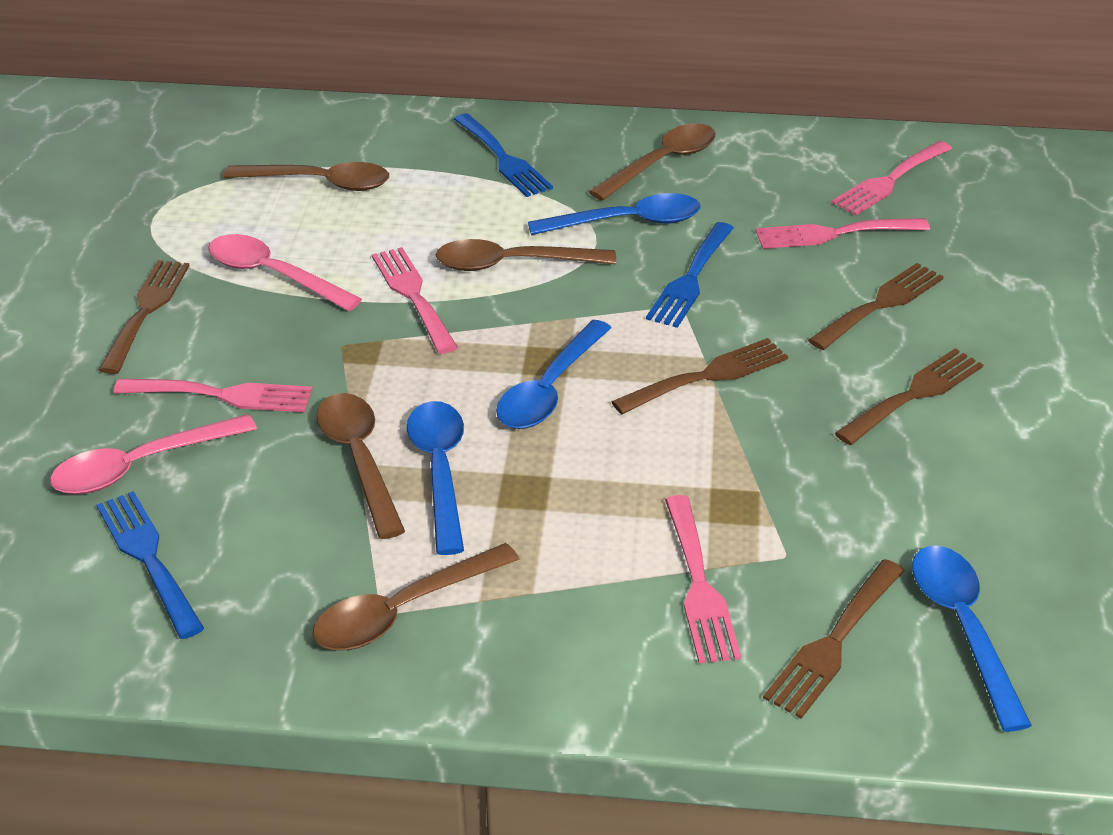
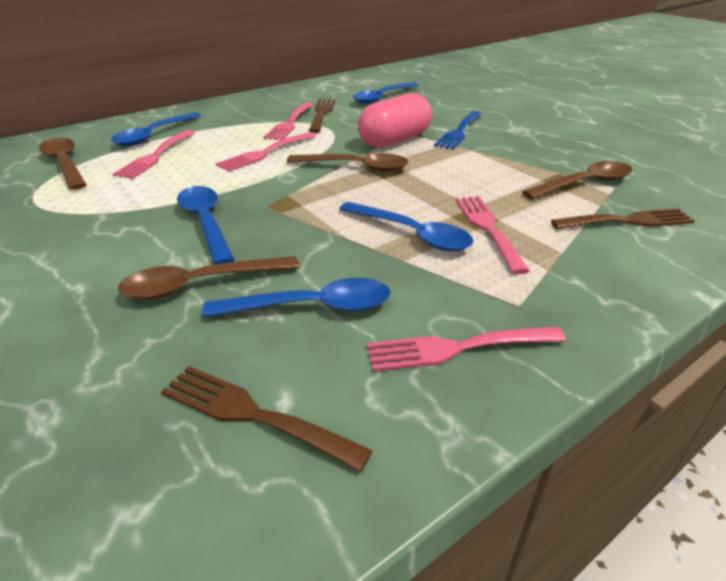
blue fork: 3 -> 1
blue spoon: 4 -> 5
brown fork: 5 -> 3
brown spoon: 5 -> 4
pink capsule: 0 -> 1
pink spoon: 2 -> 0

